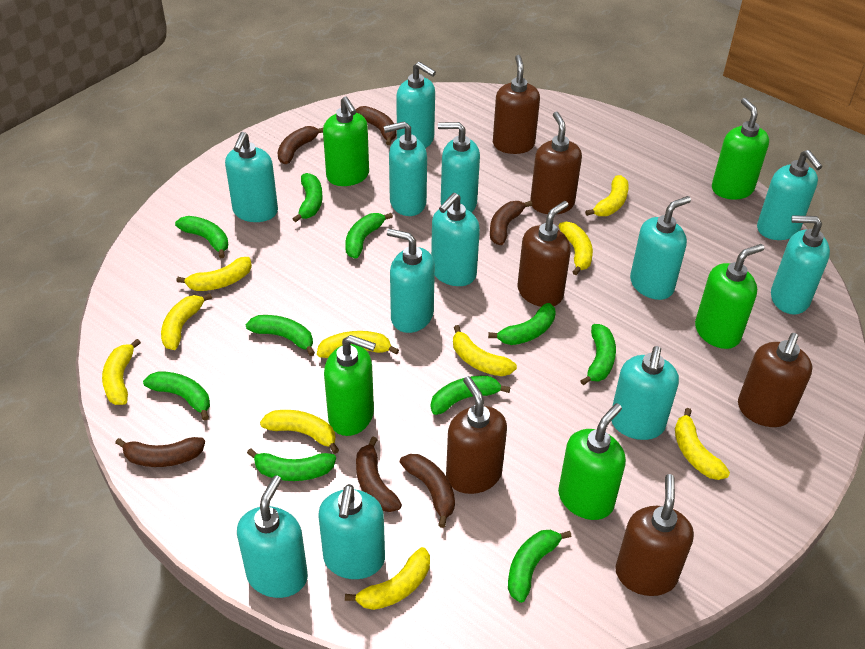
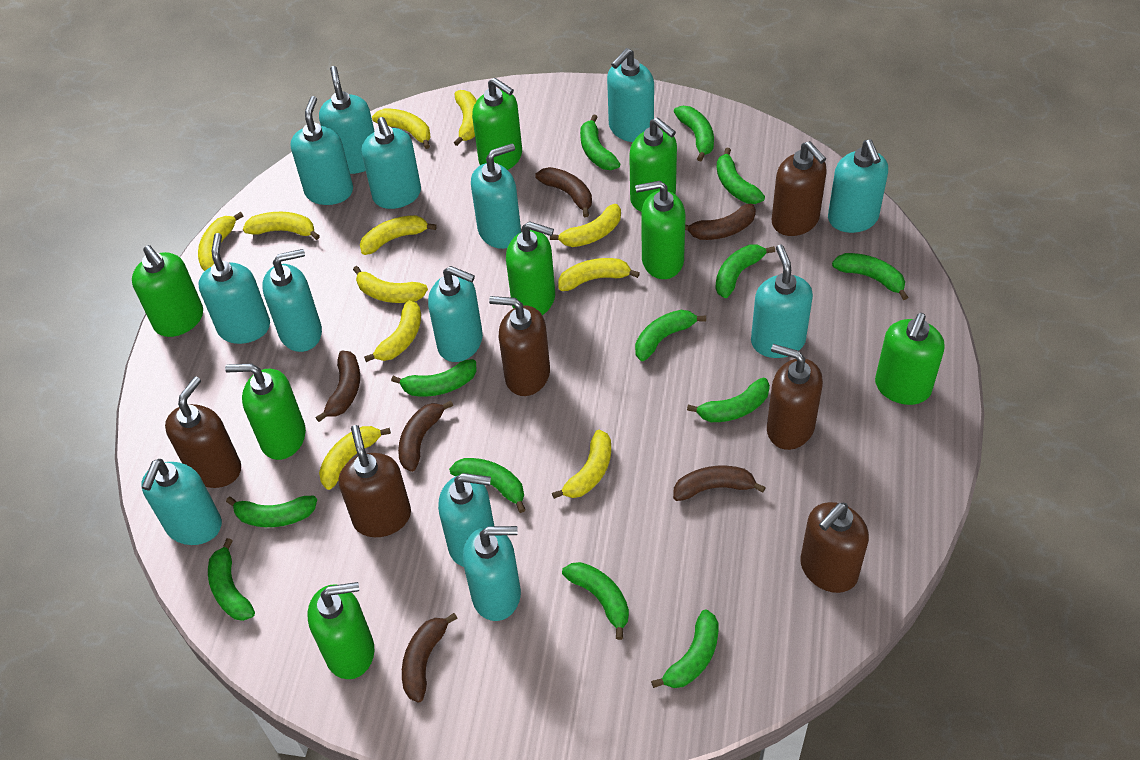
green banana: 10 -> 13
green soap dispenser: 5 -> 8
turquoise soap dispenser: 12 -> 13
yellow banana: 10 -> 11

